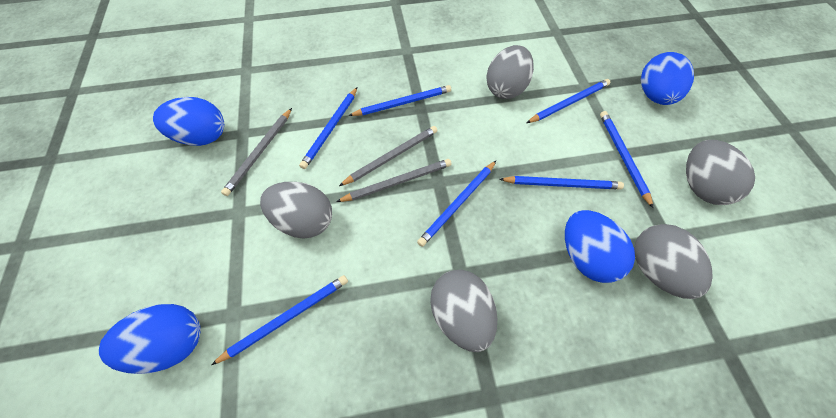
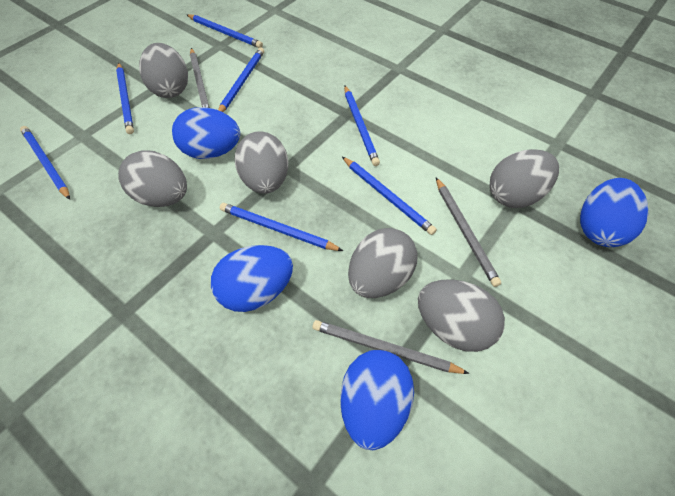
grey egg: 5 -> 6

